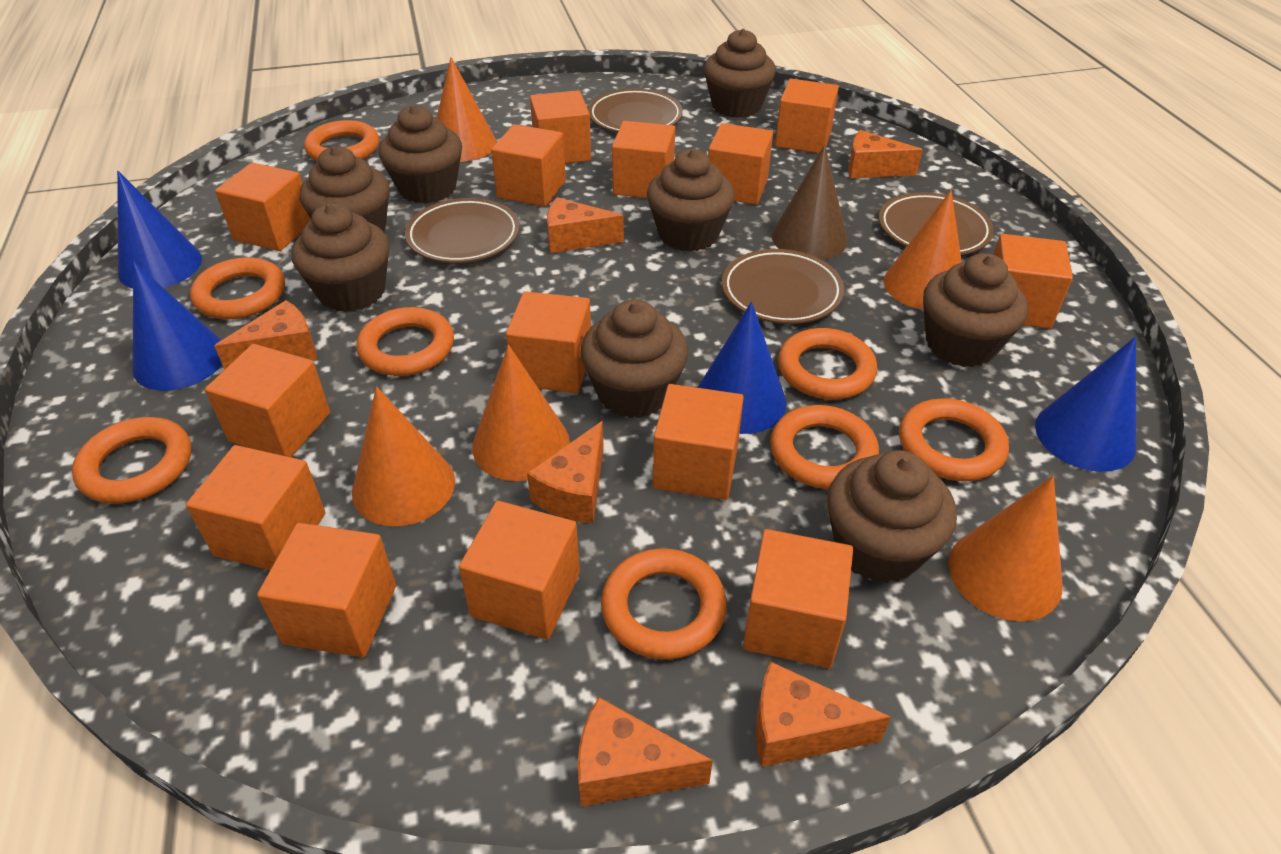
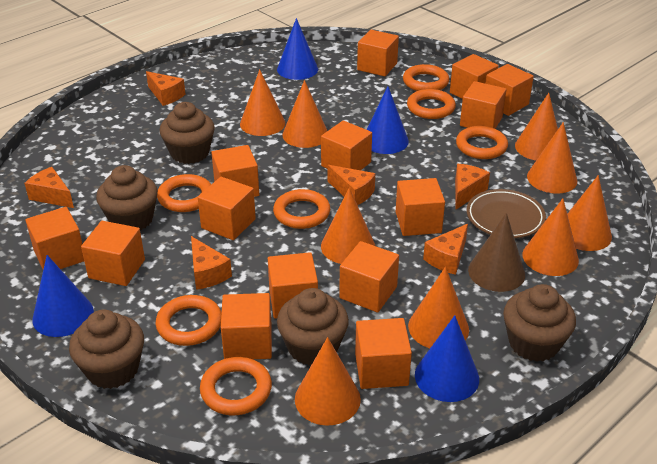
brown cupcake: 8 -> 5
brown plate: 4 -> 1
orange cone: 5 -> 9
orange ring: 8 -> 7

